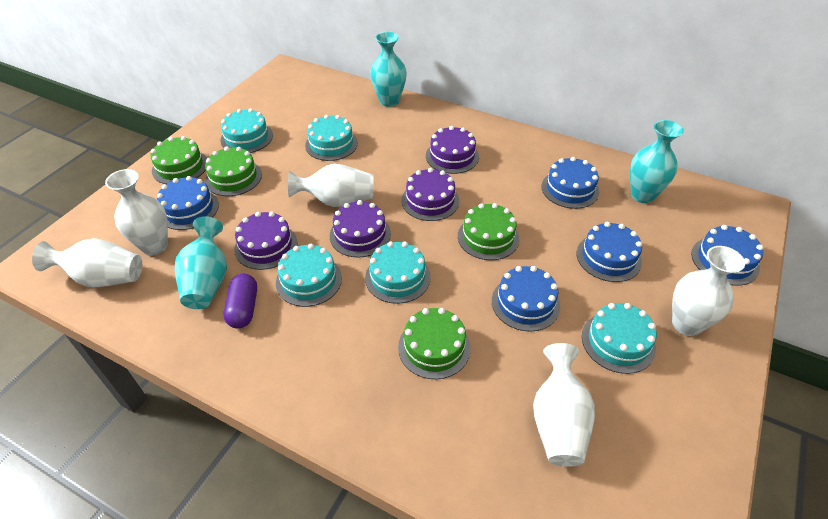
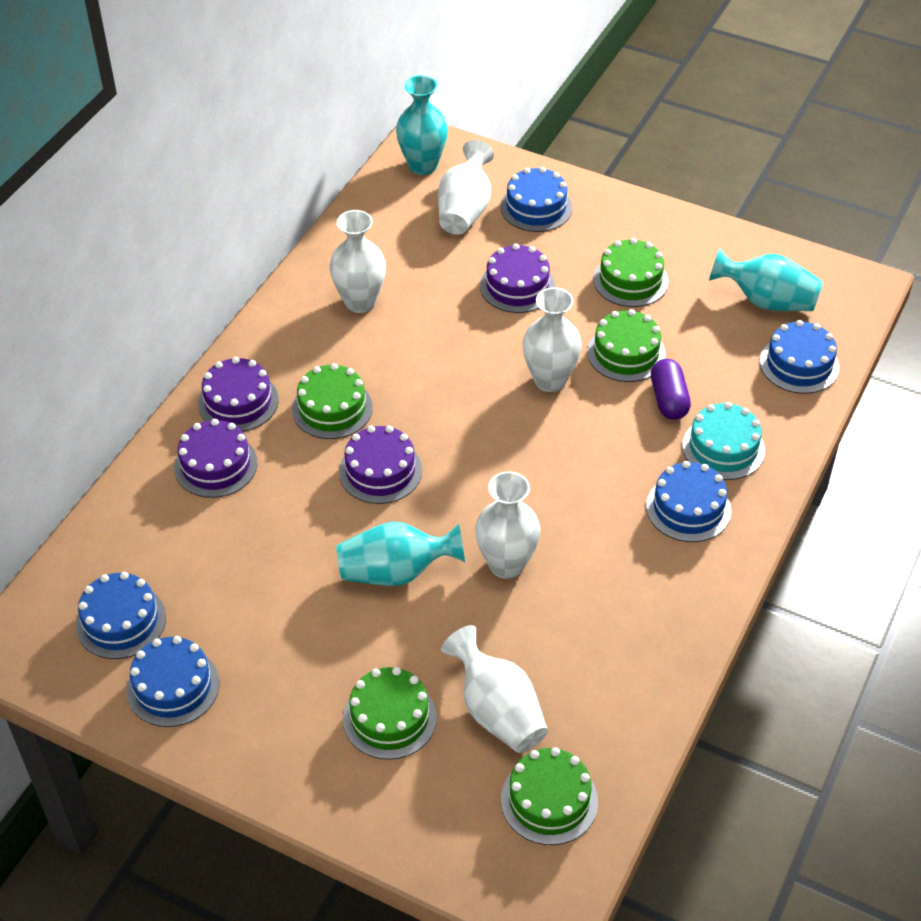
green cake: 4 -> 5
turquoise cake: 5 -> 1

